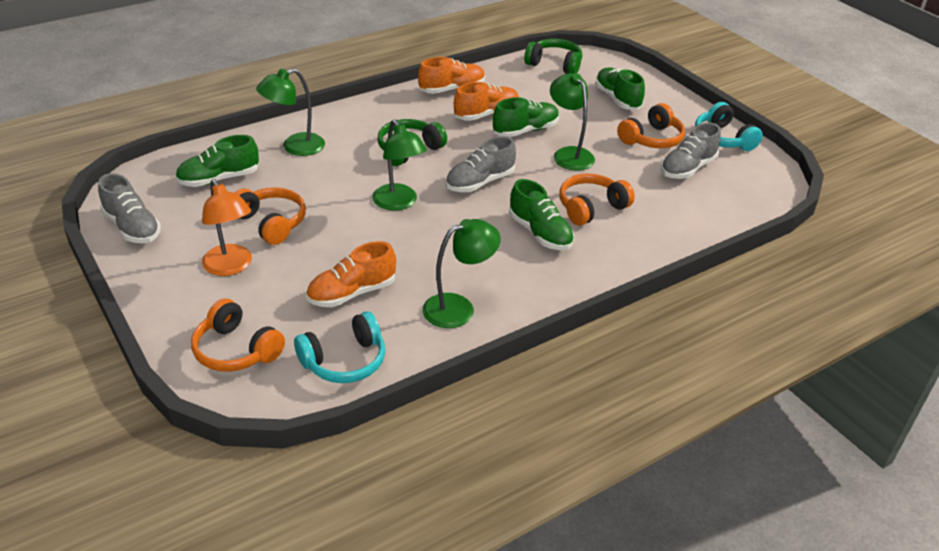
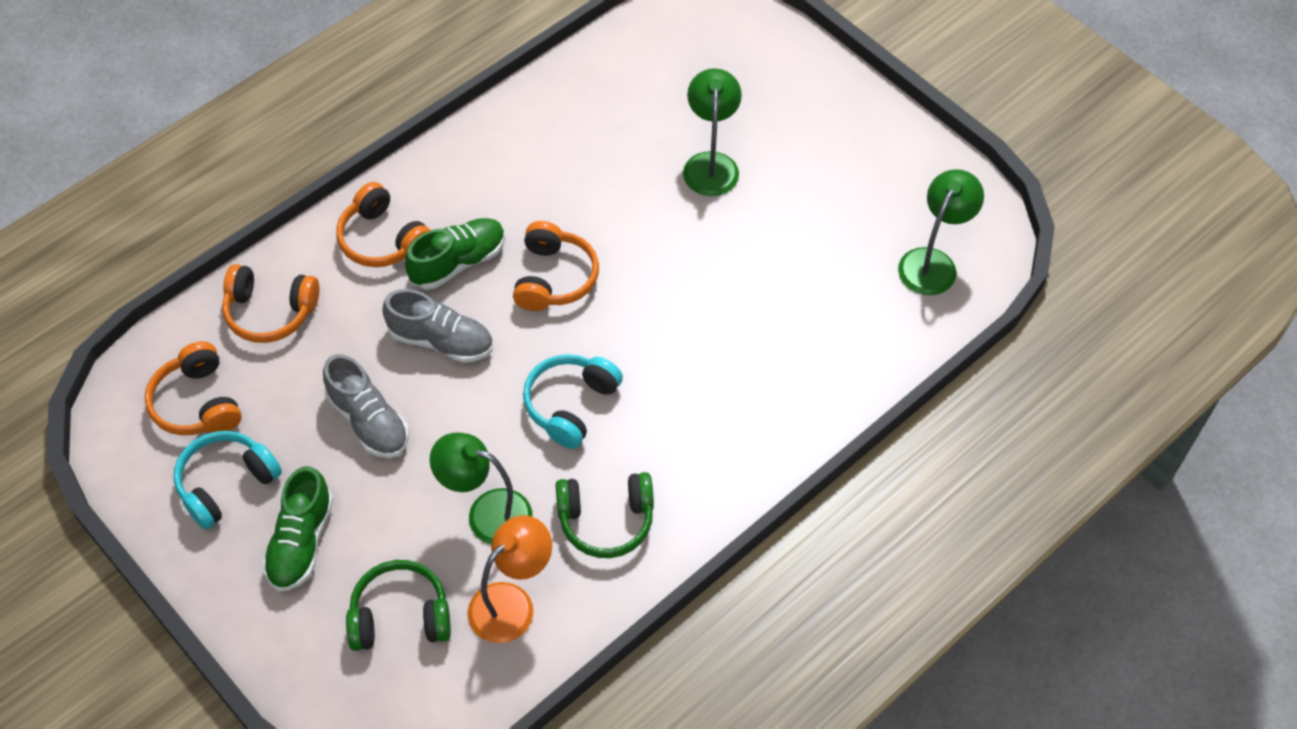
green lamp: 4 -> 3
green shoe: 4 -> 2
grey shoe: 3 -> 2
orange shoe: 3 -> 0

